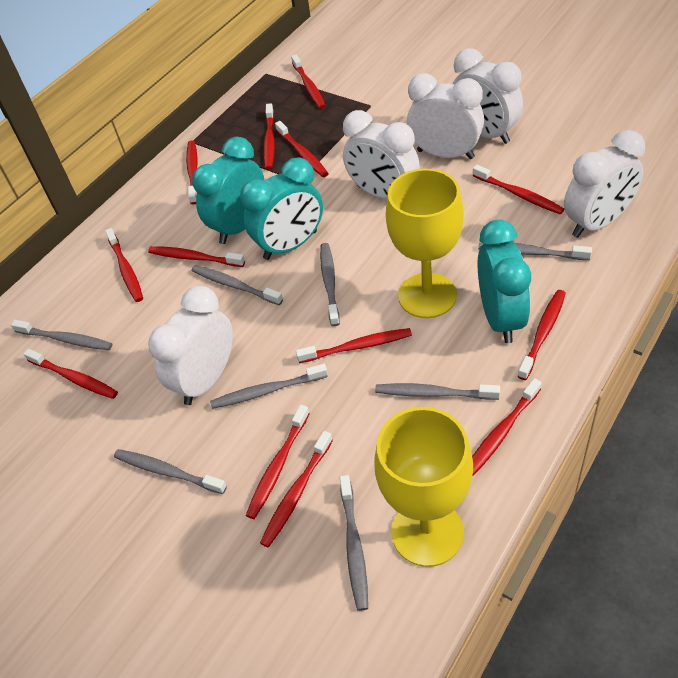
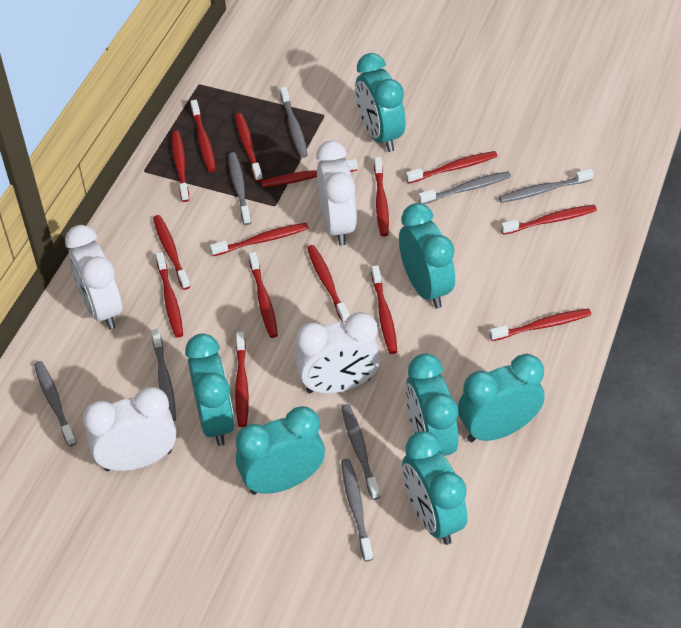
red toothbrush: 13 -> 15
turquoise clock: 3 -> 7
white clock: 5 -> 4
yellow goblet: 2 -> 0

